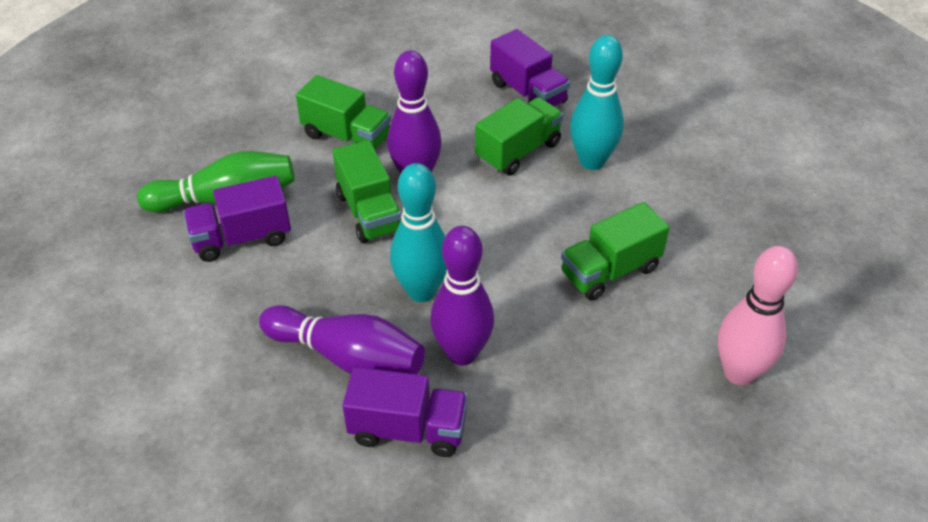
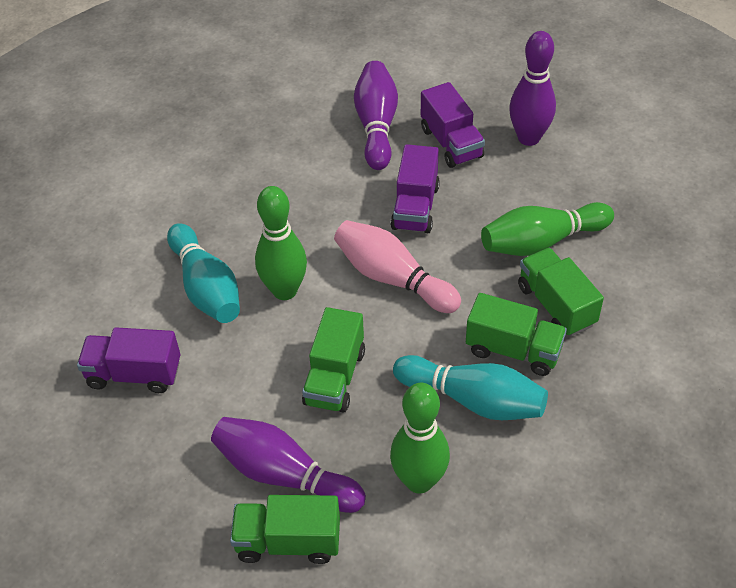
green bowling pin: 1 -> 3

